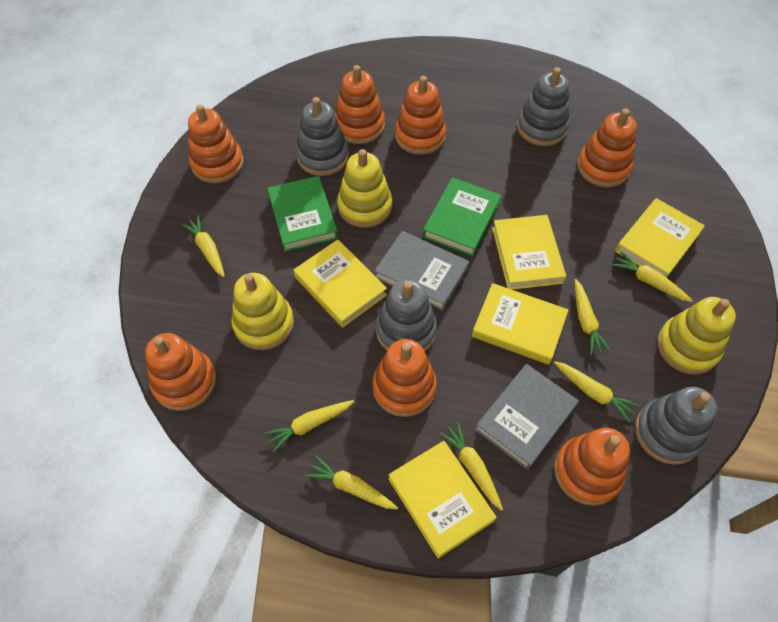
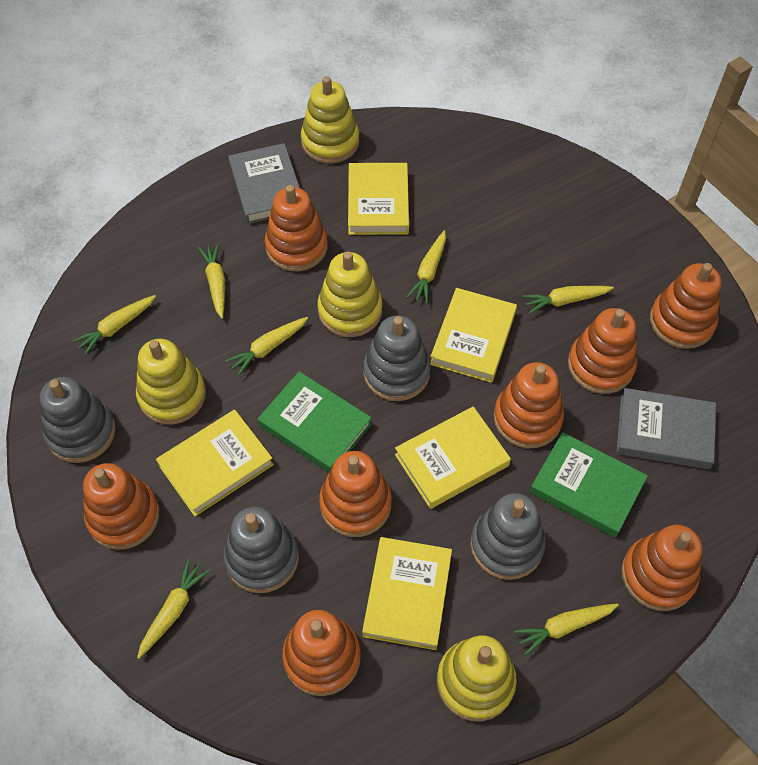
orange stacking toy: 7 -> 8
yellow stacking toy: 3 -> 4

